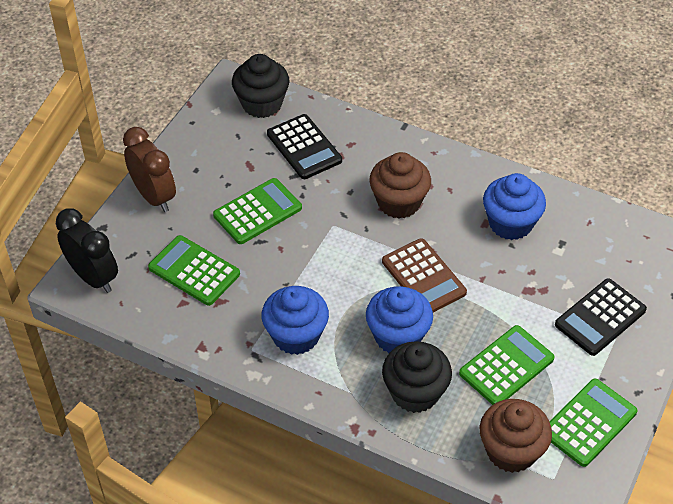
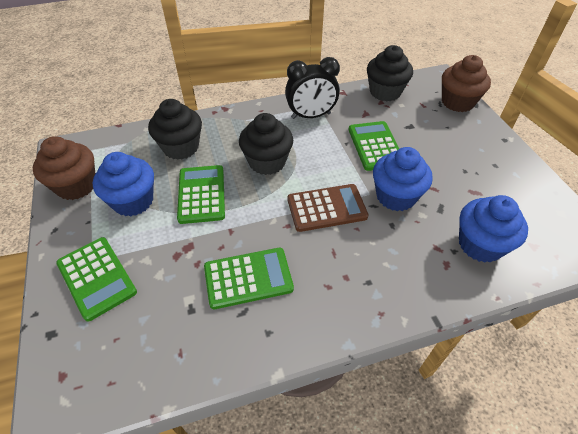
black calculator: 2 -> 0
black cupcake: 2 -> 3
brown clock: 1 -> 0

